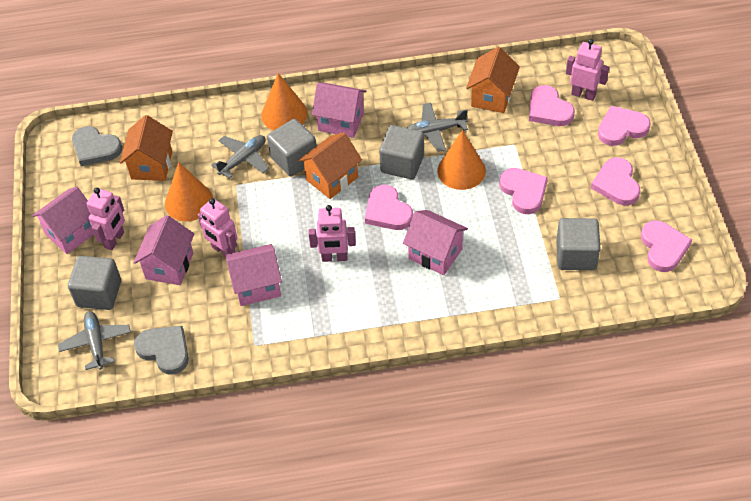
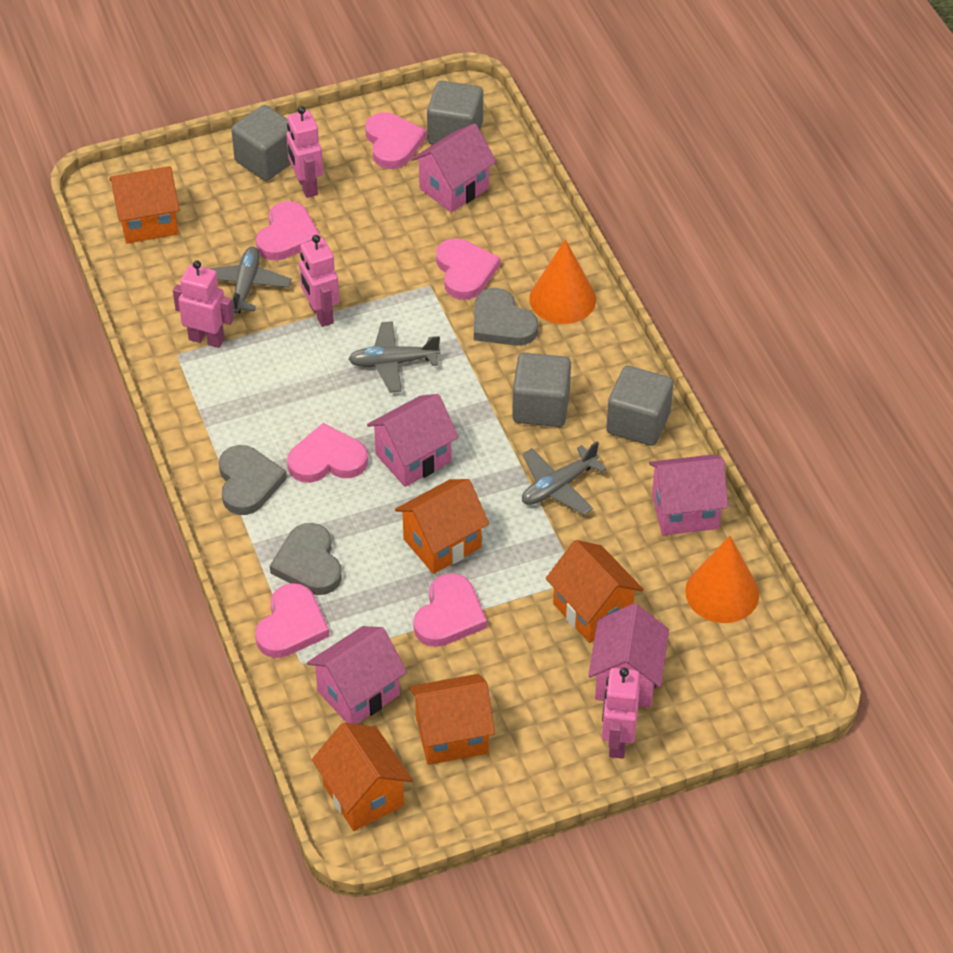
grey heart: 2 -> 3
orange cone: 3 -> 2
orange house: 3 -> 5

